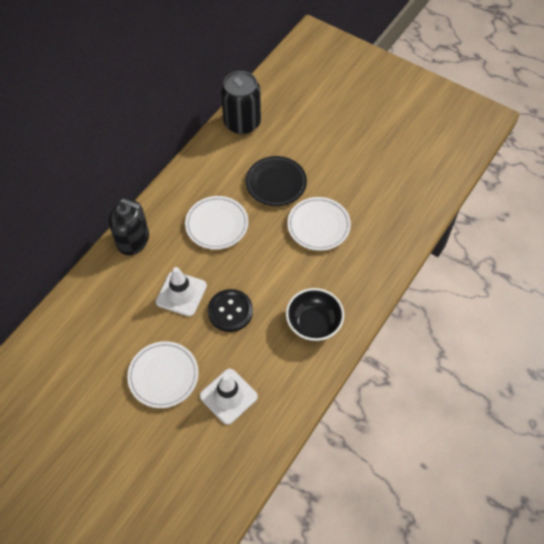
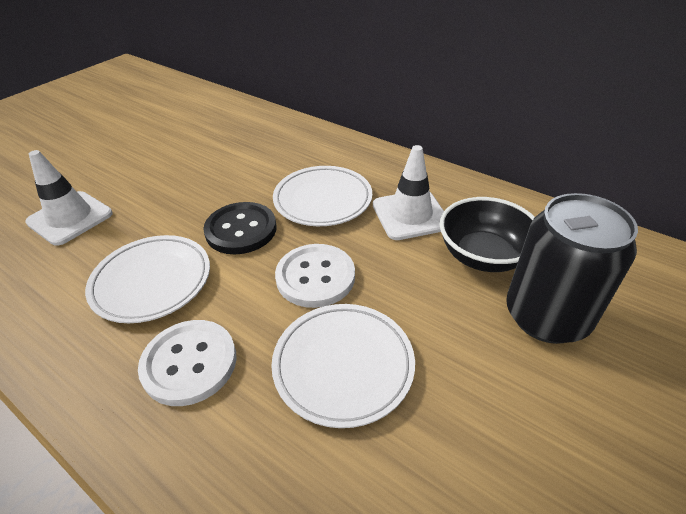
black plate: 1 -> 0
black soap dispenser: 1 -> 0
white button: 0 -> 2

